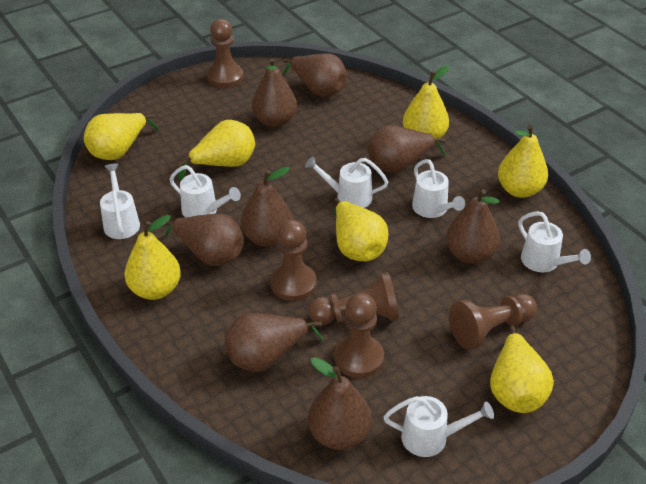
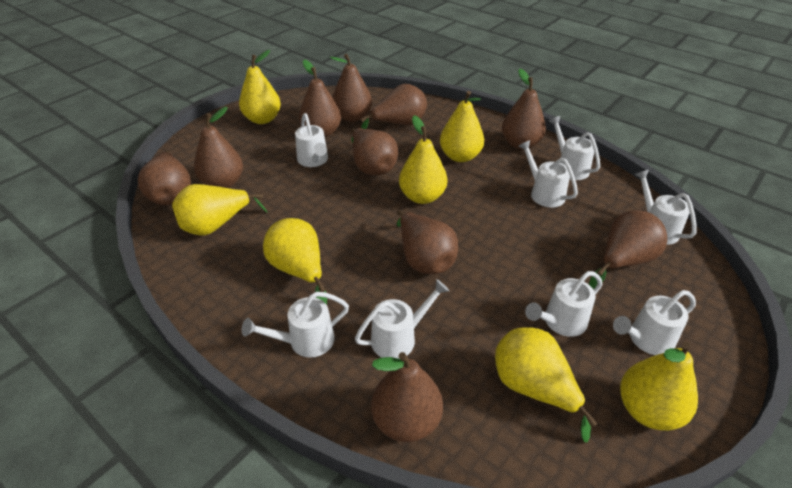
brown pawn: 5 -> 0
brown pear: 8 -> 10
white watering can: 6 -> 8

